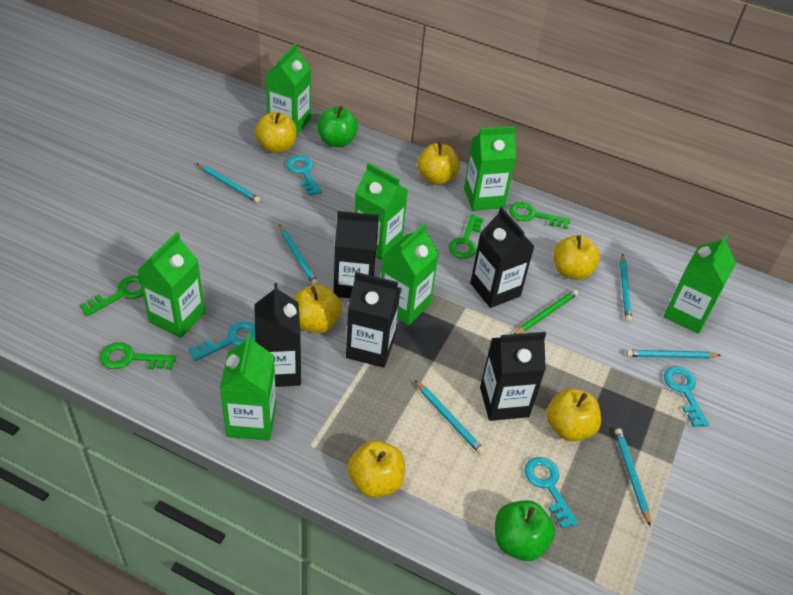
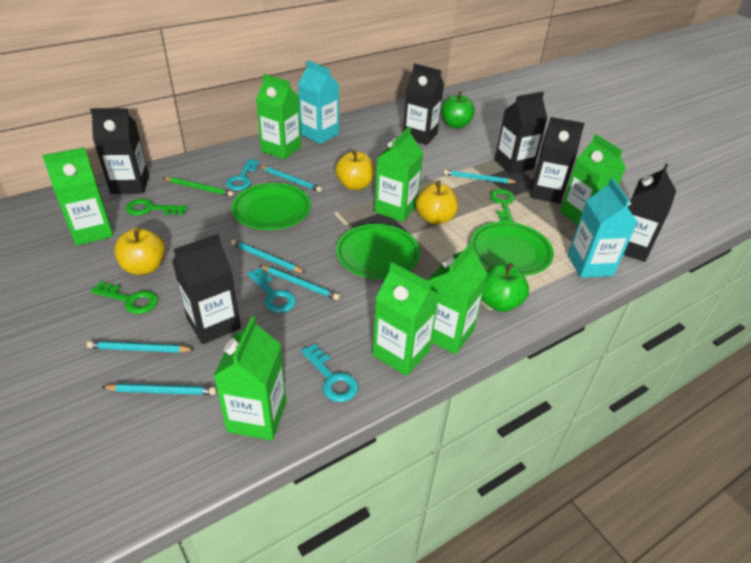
black carton: 5 -> 6
green key: 4 -> 3
green plate: 0 -> 3
turquoise carton: 0 -> 2
turquoise key: 4 -> 3
yellow apple: 6 -> 3

